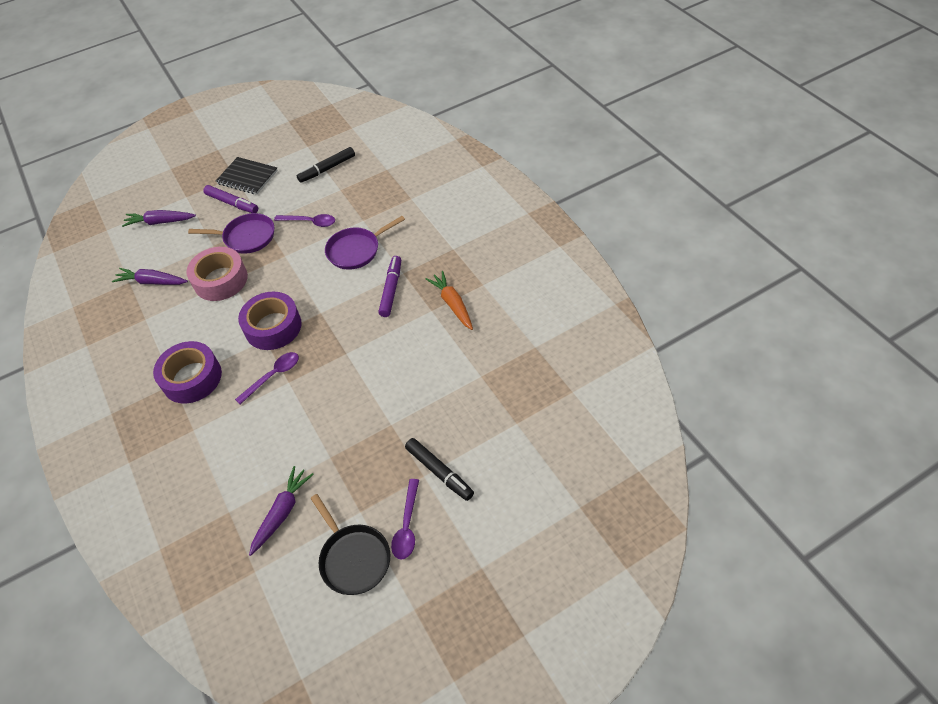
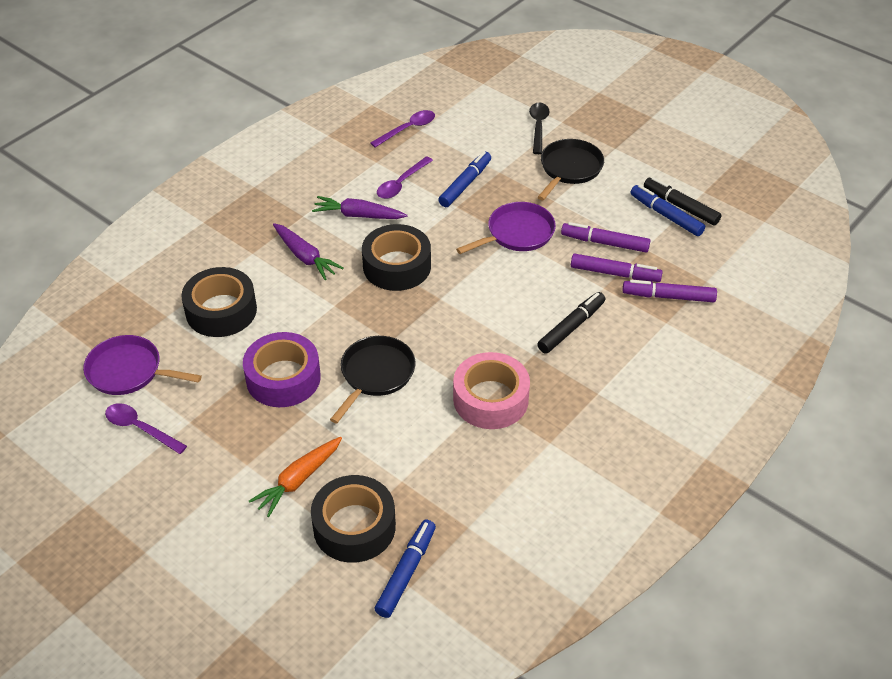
black notebook: 1 -> 0
black pan: 1 -> 2
black spoon: 0 -> 1
black tape: 0 -> 3
blue marker: 0 -> 3
purple carrot: 3 -> 2
purple marker: 2 -> 3
purple tape: 2 -> 1

